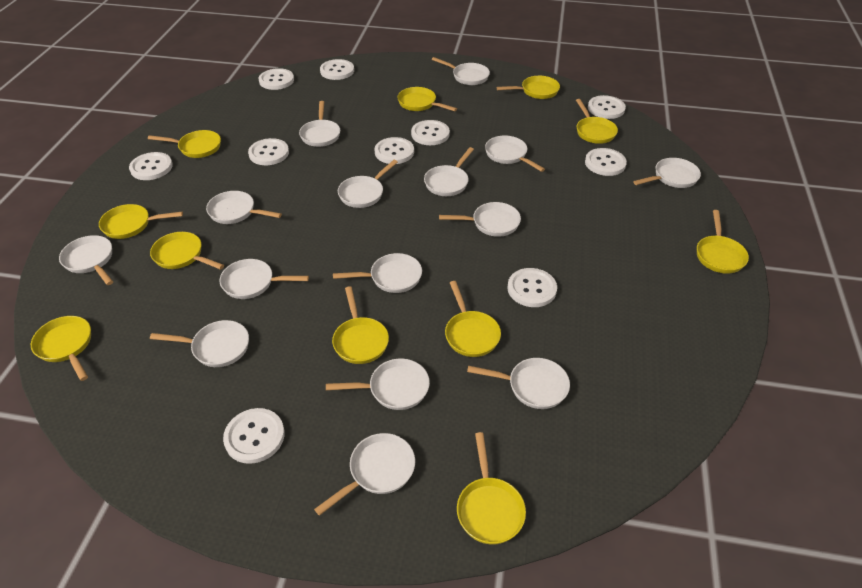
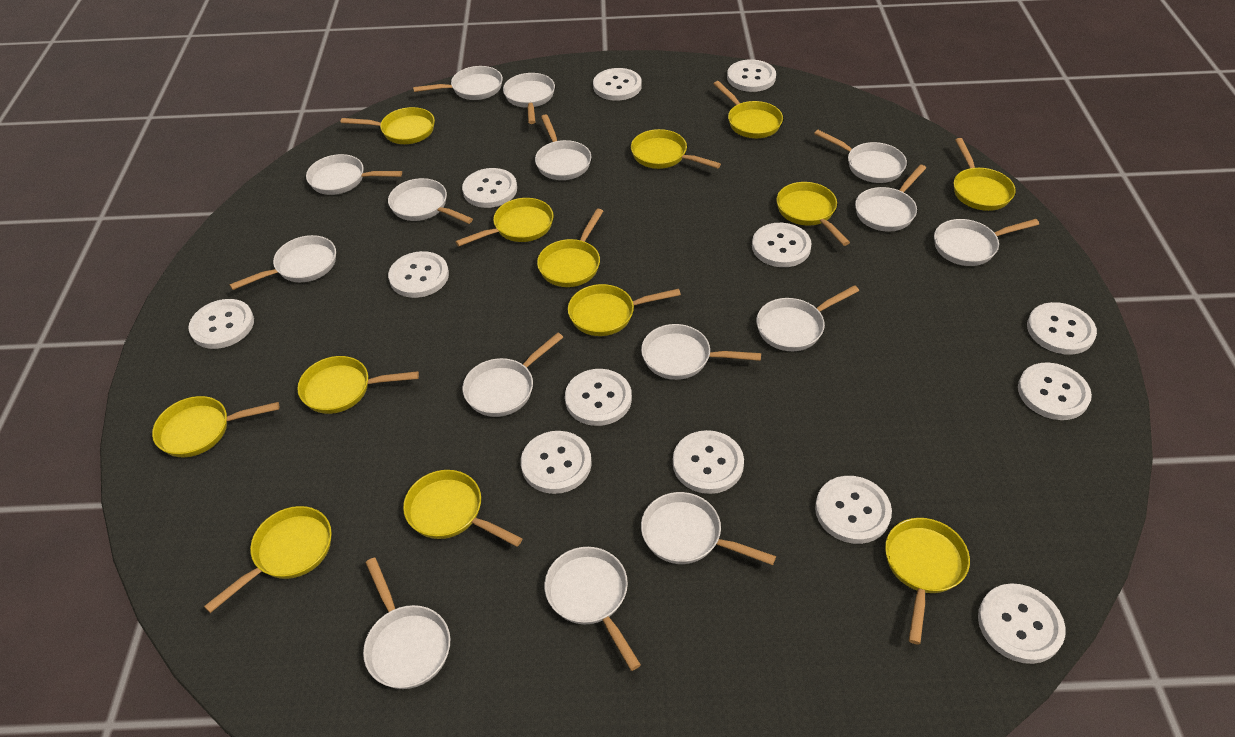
white button: 10 -> 13
yellow pan: 11 -> 13

